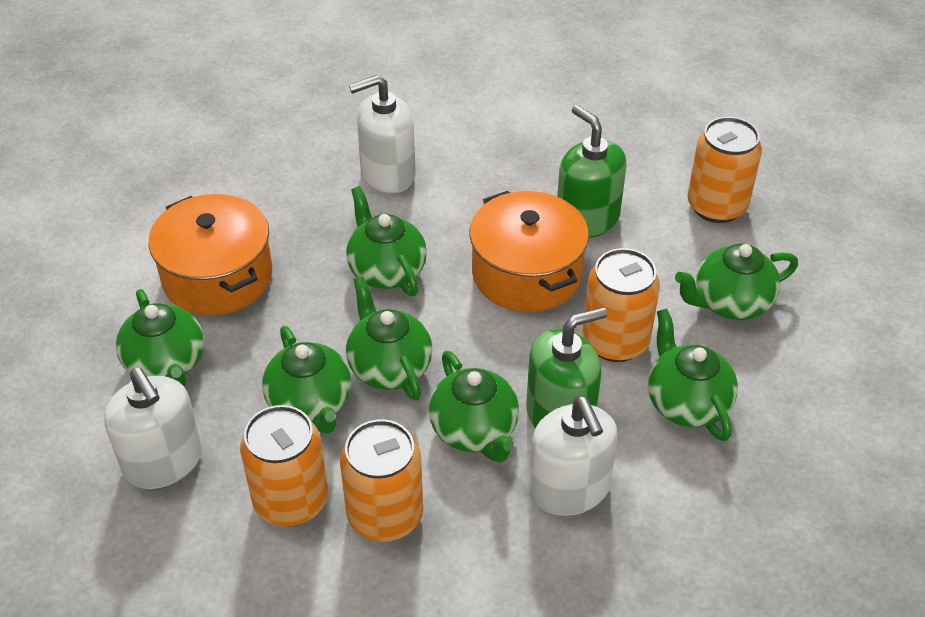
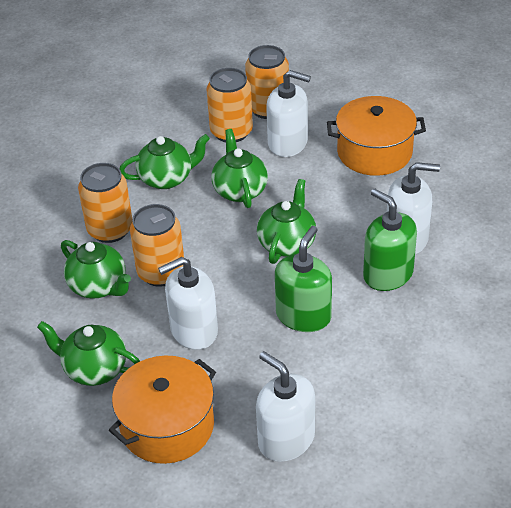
green teapot: 7 -> 5
white soap dispenser: 3 -> 4

